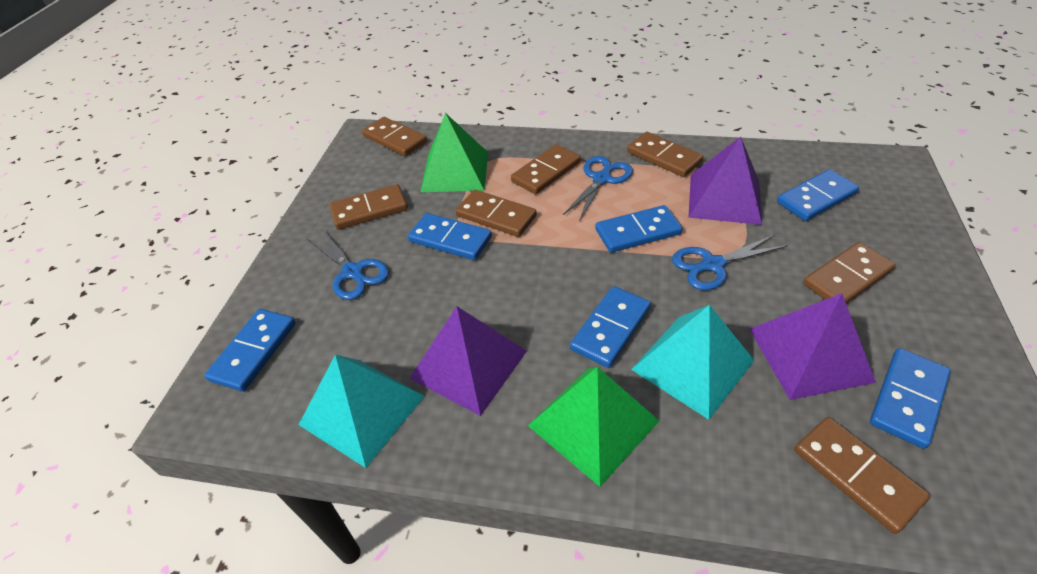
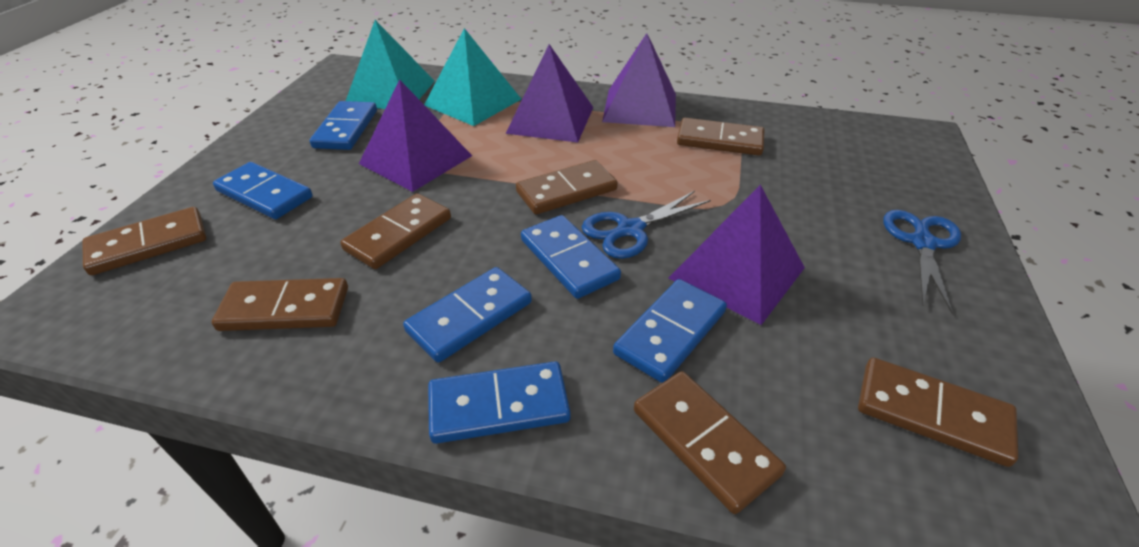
blue scissors: 3 -> 2
green pyramid: 2 -> 0
purple pyramid: 3 -> 4

